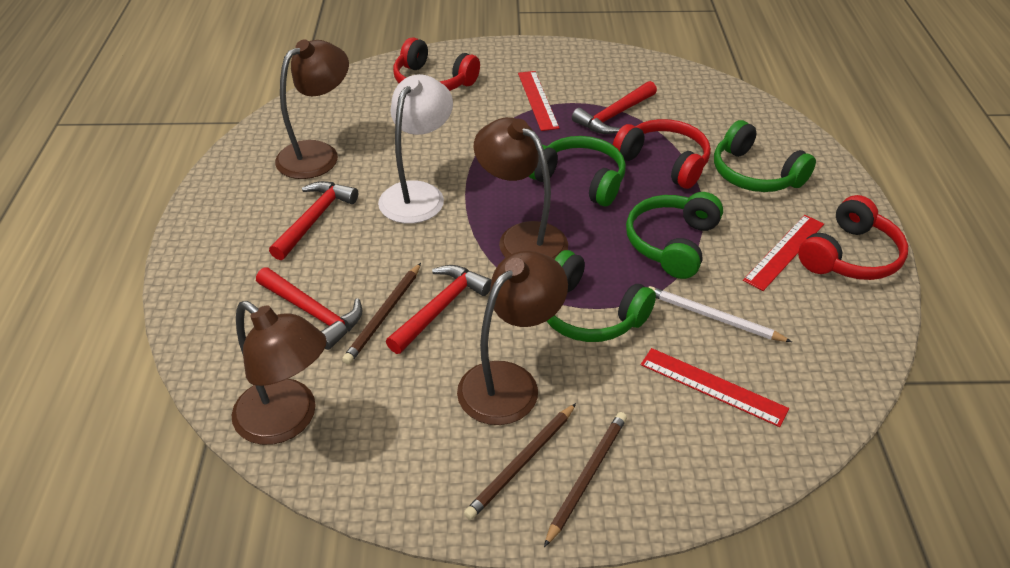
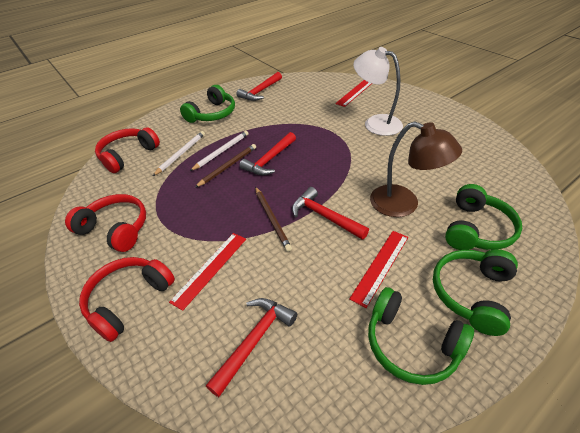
brown lamp: 4 -> 1
brown pencil: 3 -> 2
white pencil: 1 -> 2

